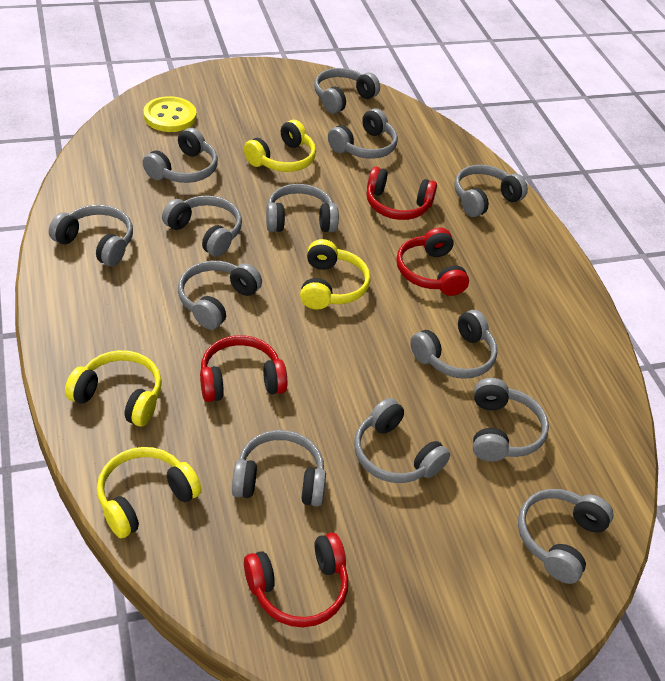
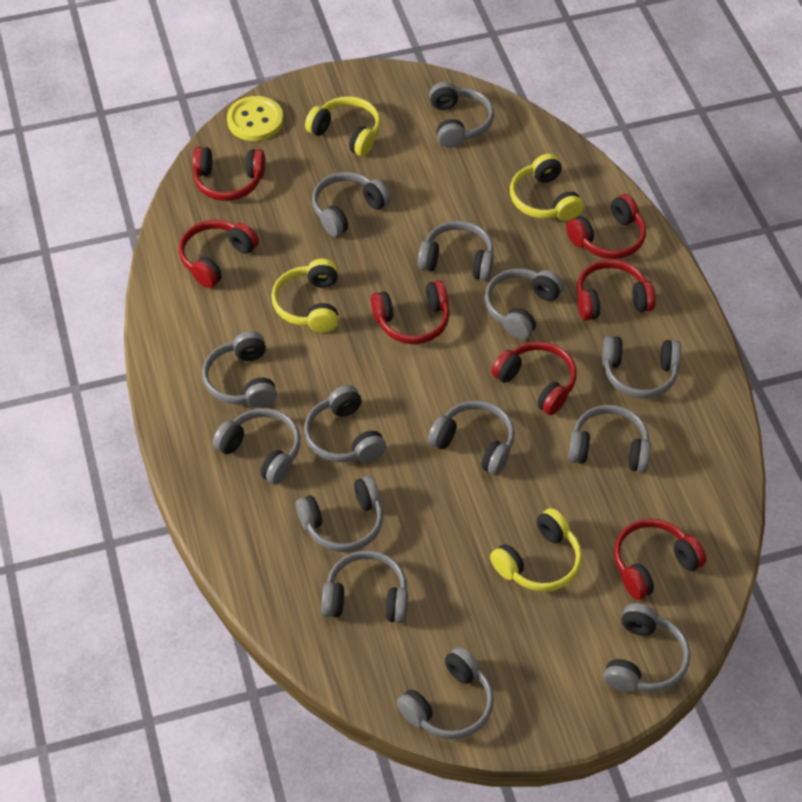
grey headphones: 13 -> 14
red headphones: 4 -> 7

